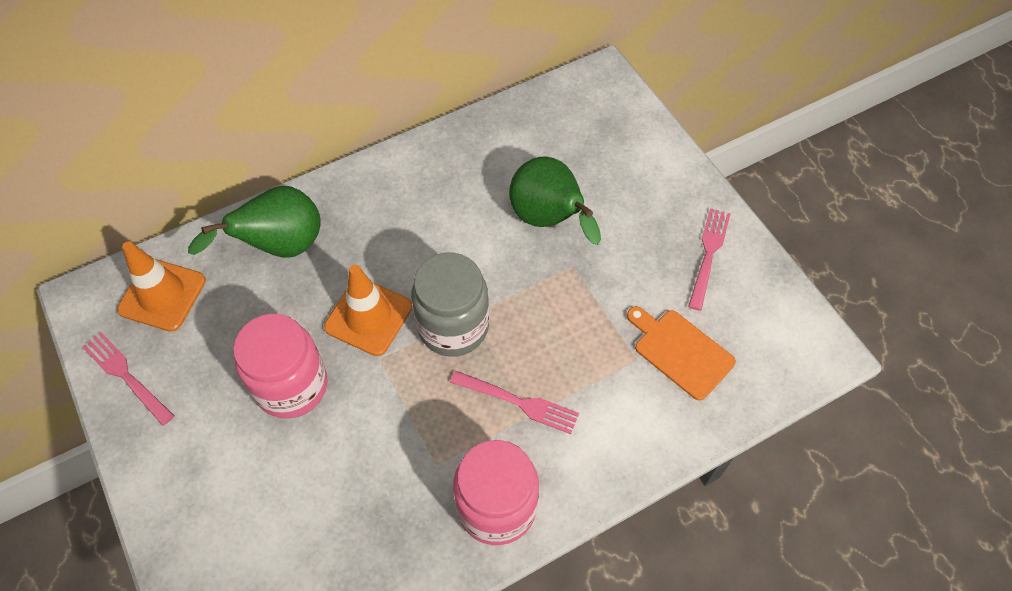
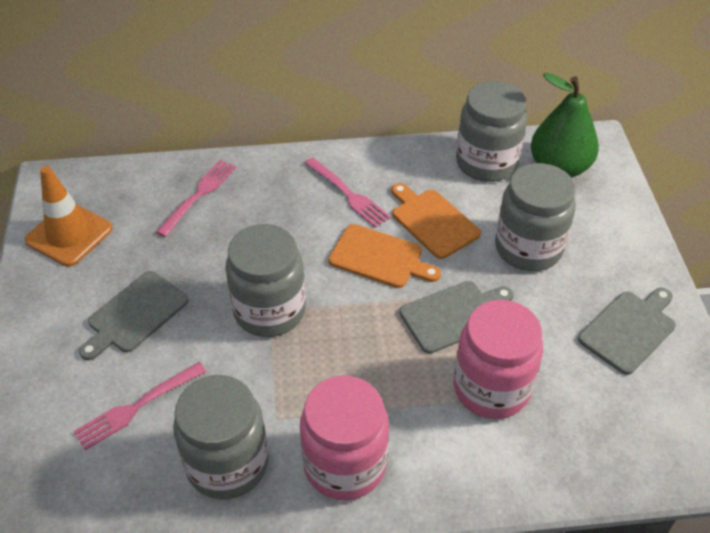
green pear: 2 -> 1
grey cutting board: 0 -> 3
grey jar: 1 -> 4
orange cutting board: 1 -> 2
orange traffic cone: 2 -> 1

